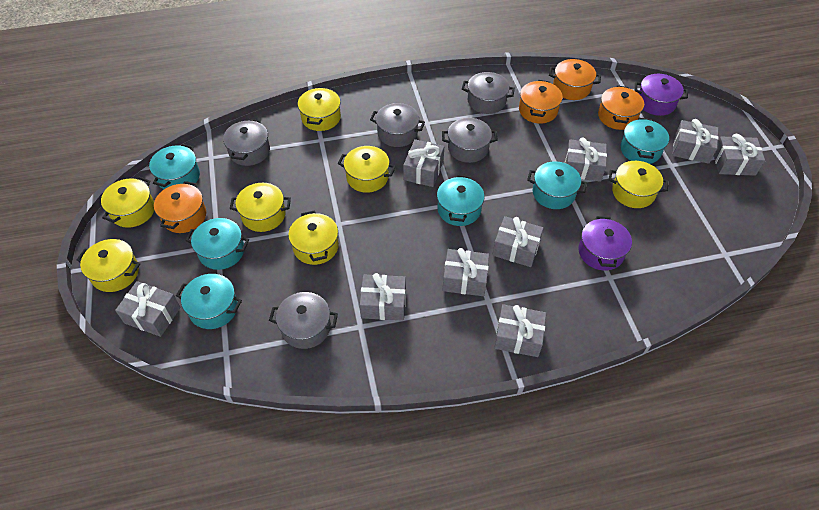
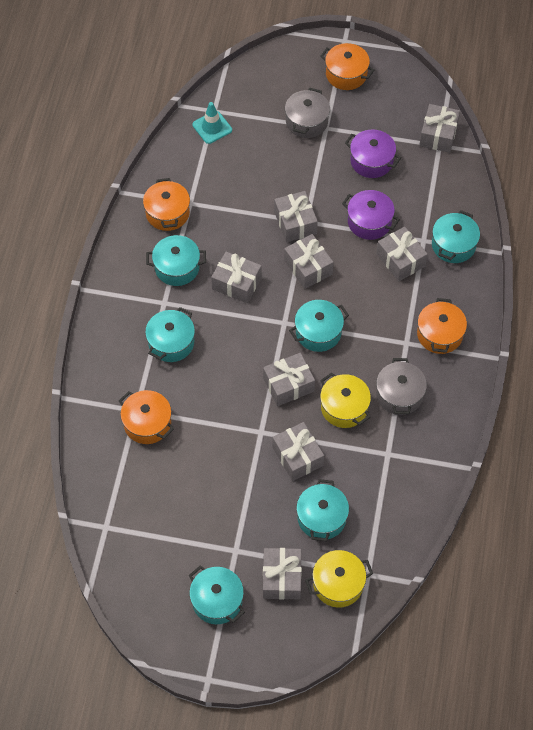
grey gift: 9 -> 8
grey pot: 5 -> 2
turquoise traffic cone: 0 -> 1
yellow pot: 7 -> 2

